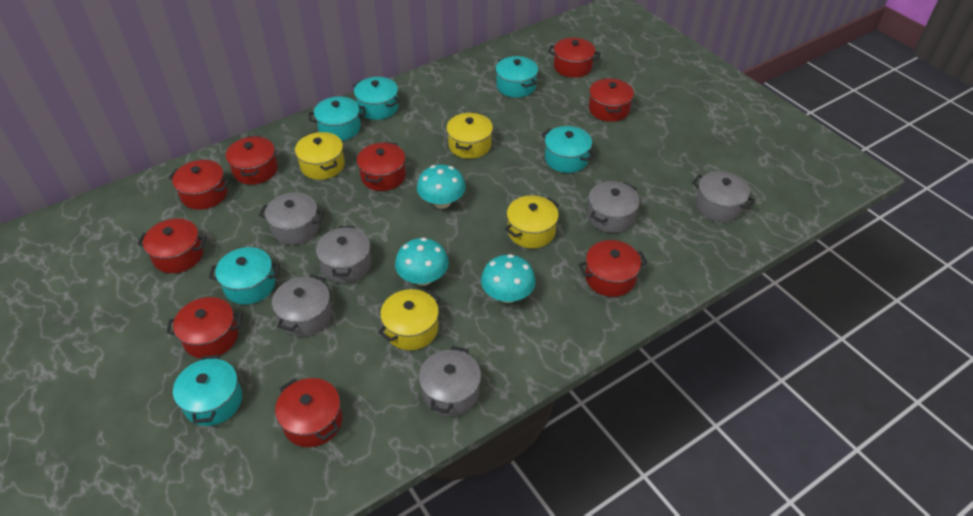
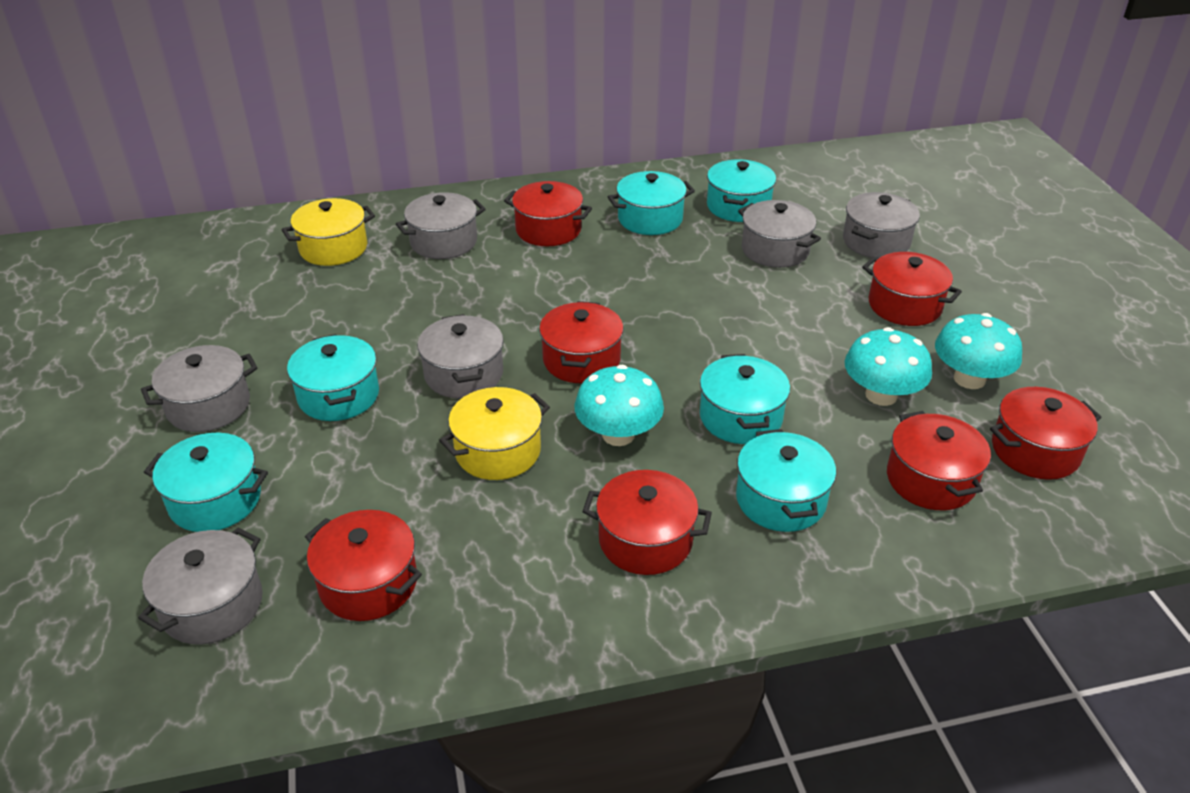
red pot: 9 -> 7
yellow pot: 4 -> 2

